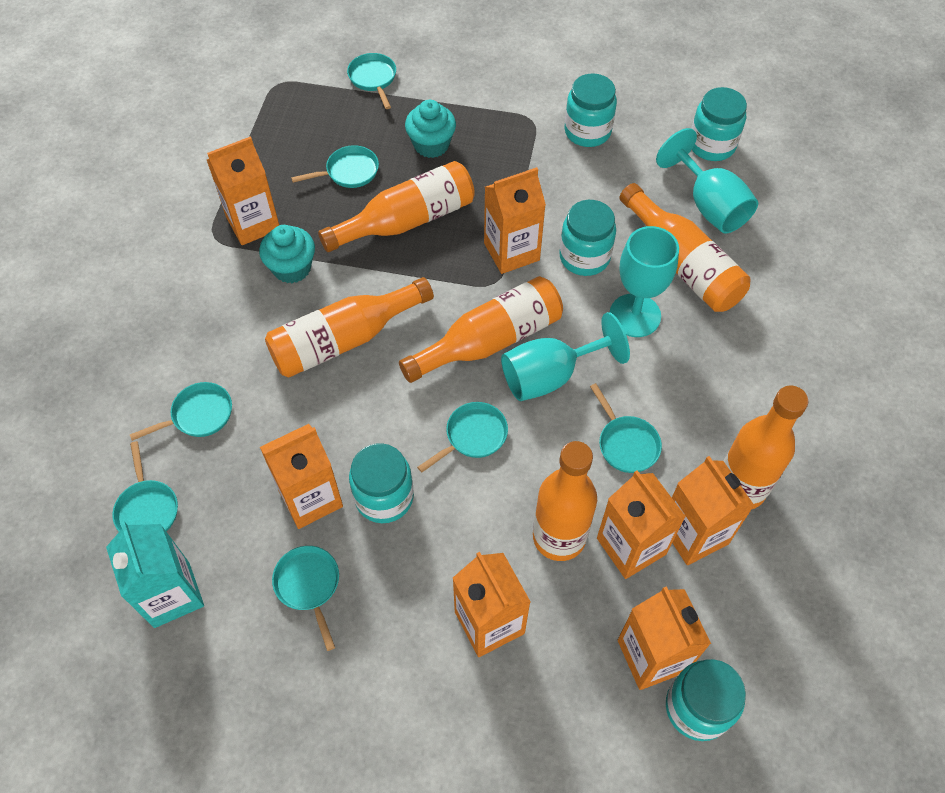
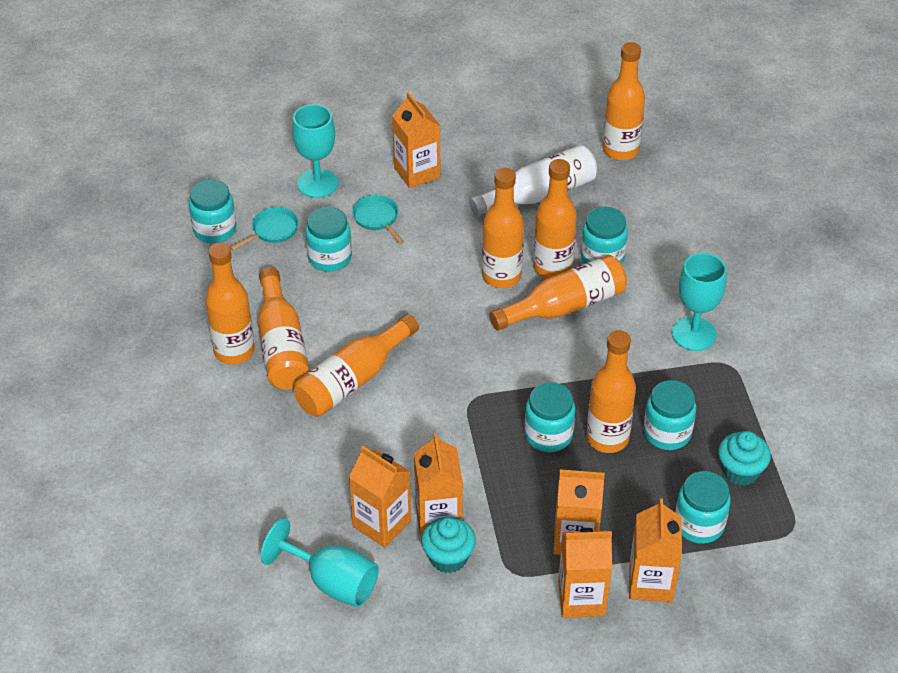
orange bottle: 6 -> 8
orange carton: 7 -> 6
turquoise carton: 1 -> 0
turquoise jar: 5 -> 6
turquoise pan: 7 -> 2
white bottle: 0 -> 1

